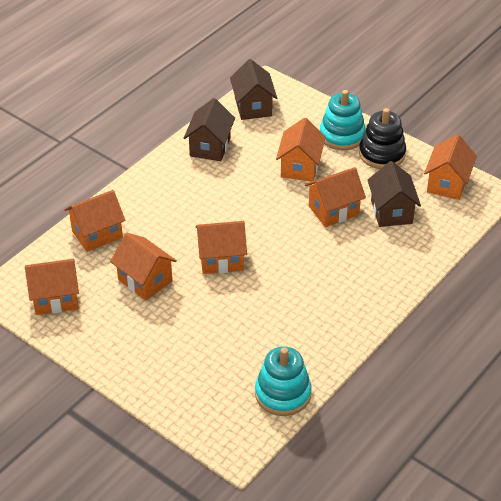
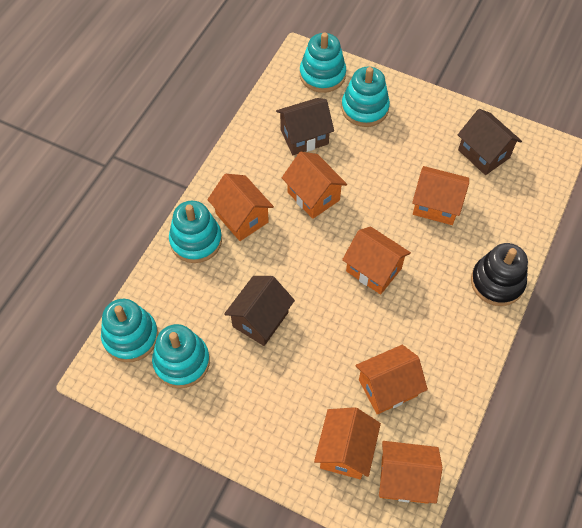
turquoise stacking toy: 2 -> 5

